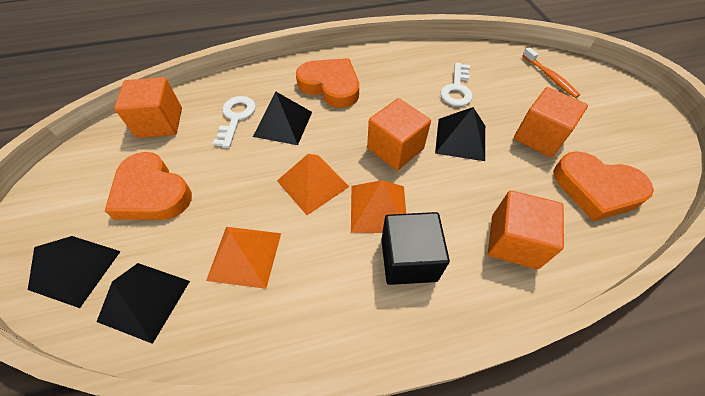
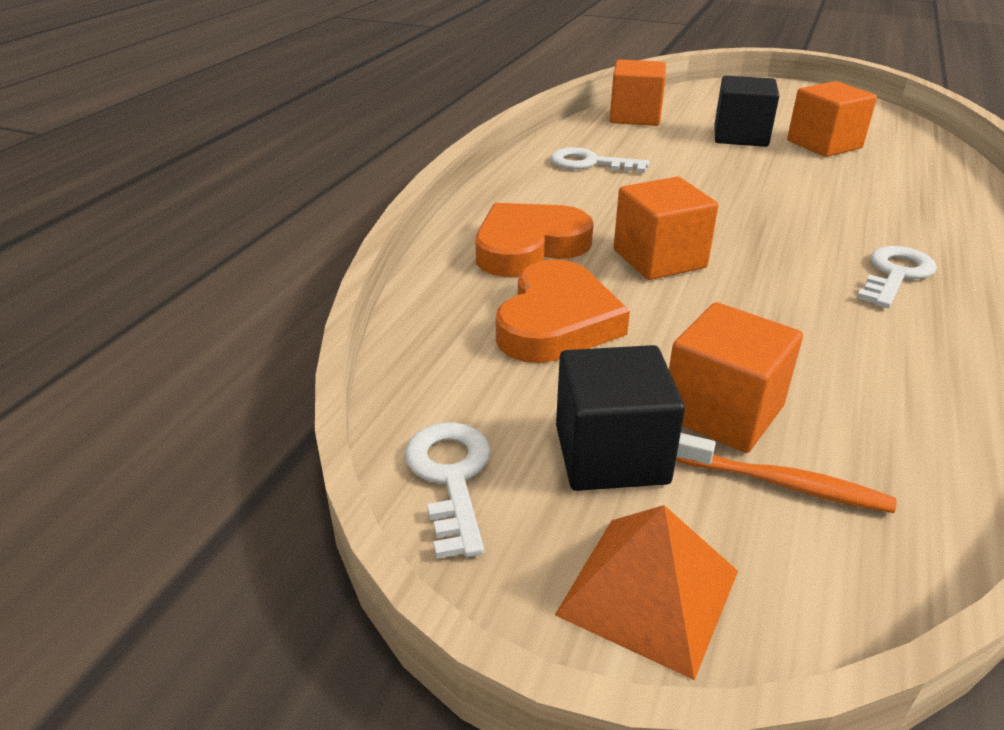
black cube: 1 -> 2
black pyramid: 4 -> 0
orange heart: 3 -> 2
orange pyramid: 3 -> 1
white key: 2 -> 3

